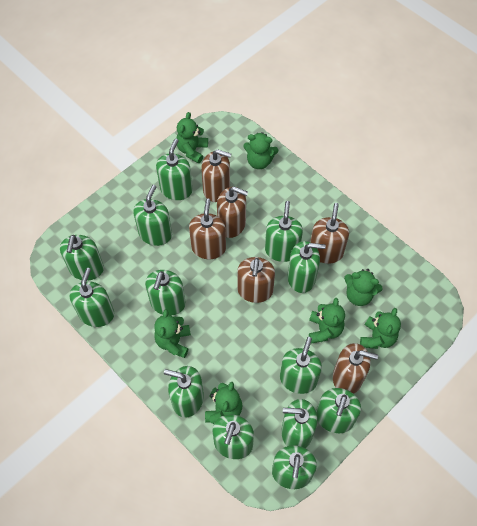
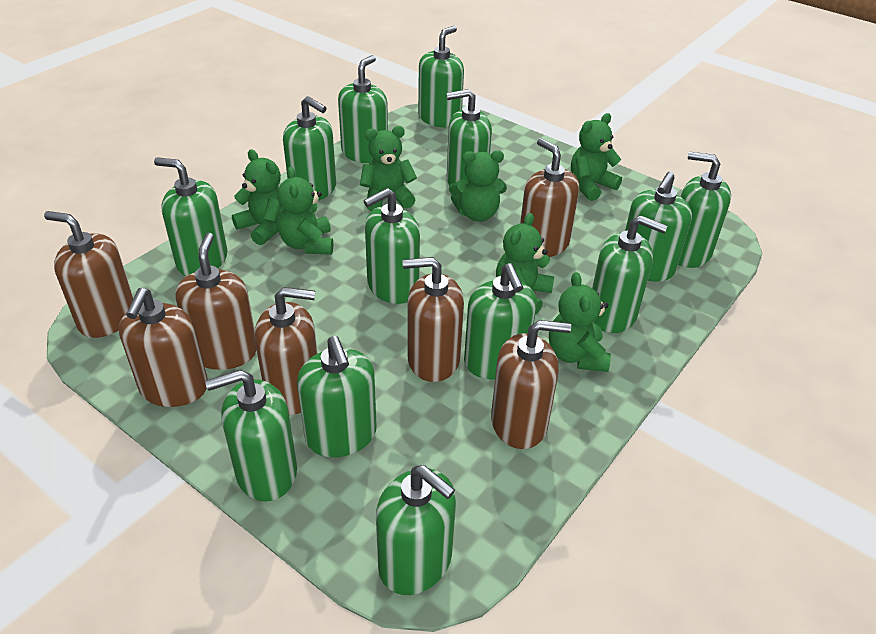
brown soap dispenser: 6 -> 7

